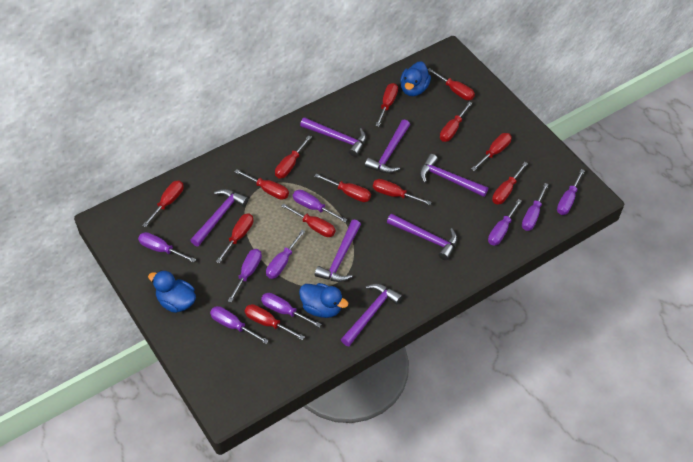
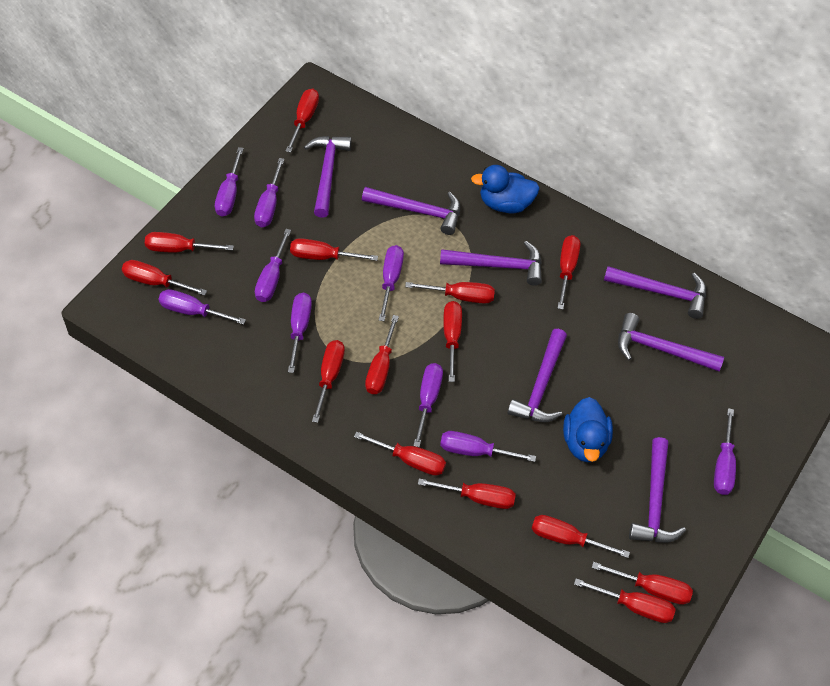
blue duck: 3 -> 2
red screwdriver: 13 -> 14

